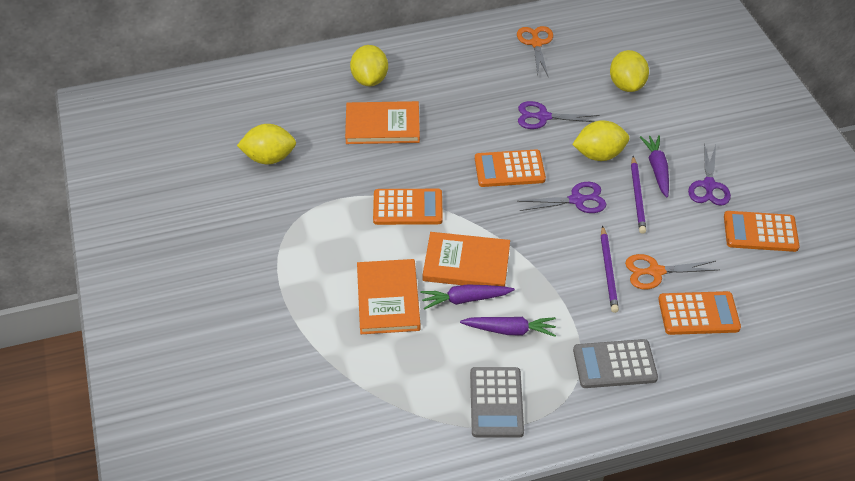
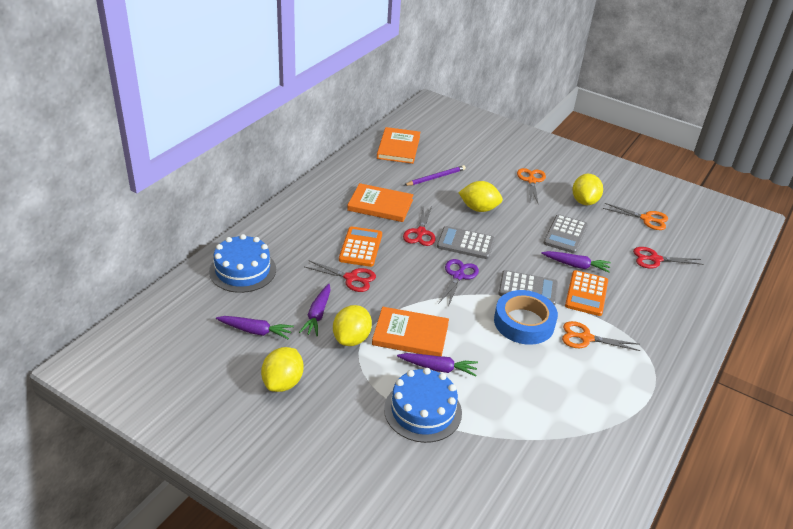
blue cake: 0 -> 2
blue tape: 0 -> 1
grey calculator: 2 -> 3
orange calculator: 4 -> 2
orange scissors: 2 -> 3
purple carrot: 3 -> 4
purple pencil: 2 -> 1
purple scissors: 3 -> 1
red scissors: 0 -> 3

